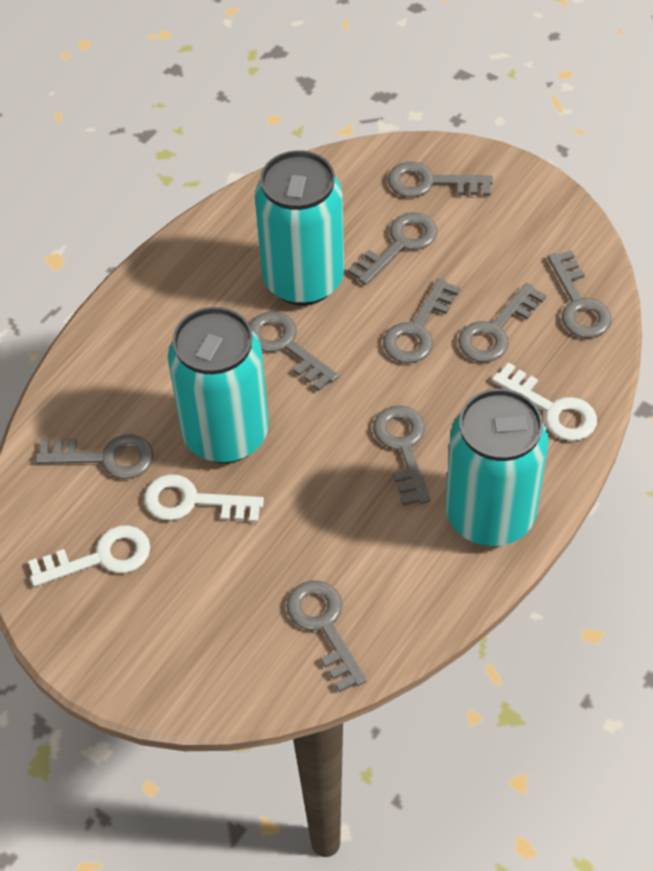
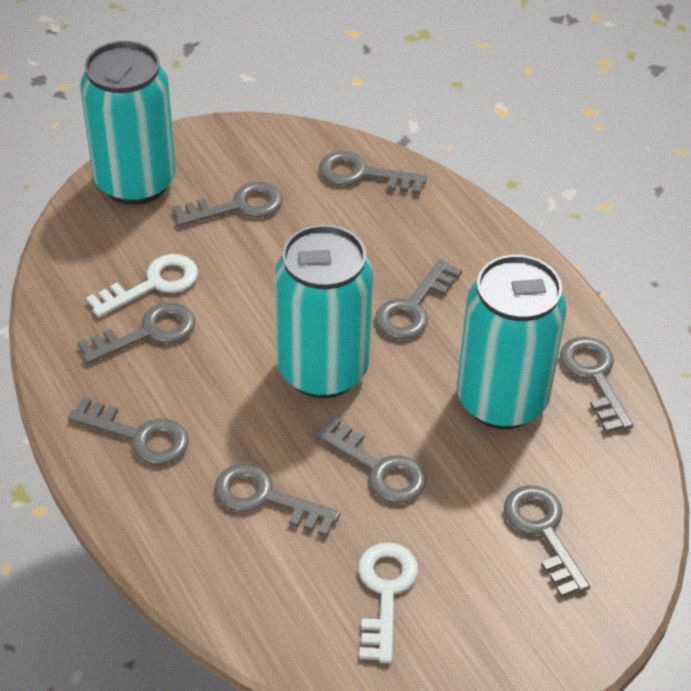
white key: 3 -> 2

